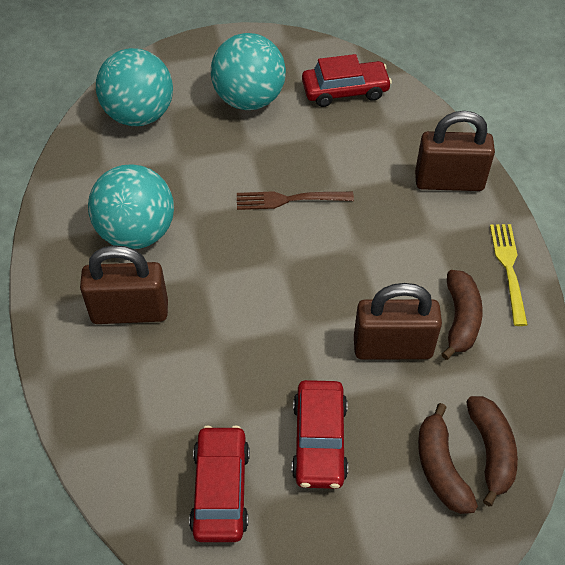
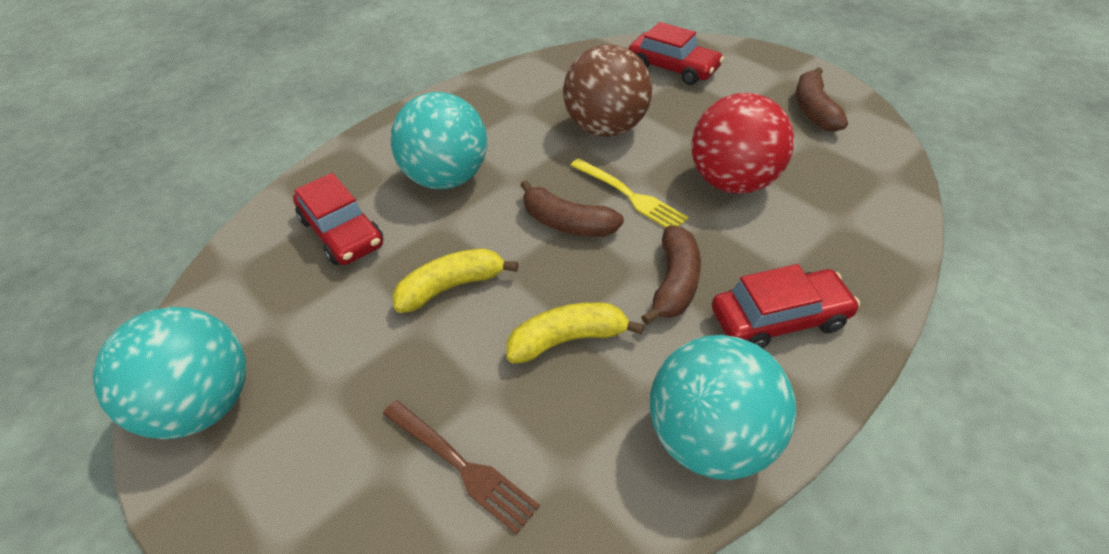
brown ball: 0 -> 1
brown padlock: 3 -> 0
red ball: 0 -> 1
yellow banana: 0 -> 2

